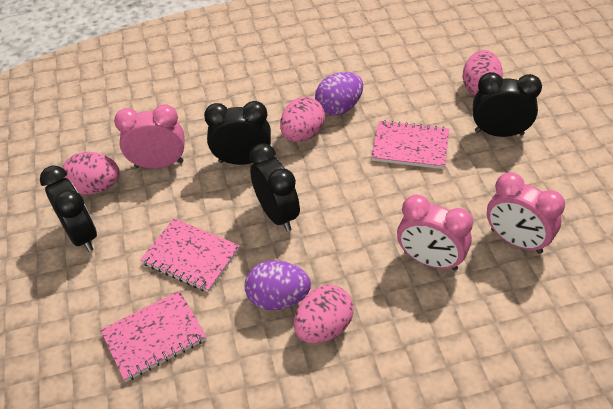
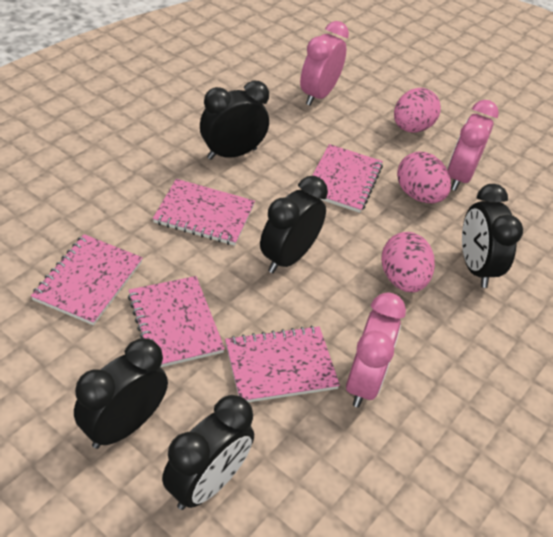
black clock: 4 -> 5
pink egg: 4 -> 3
pink notebook: 3 -> 5
purple egg: 2 -> 0

